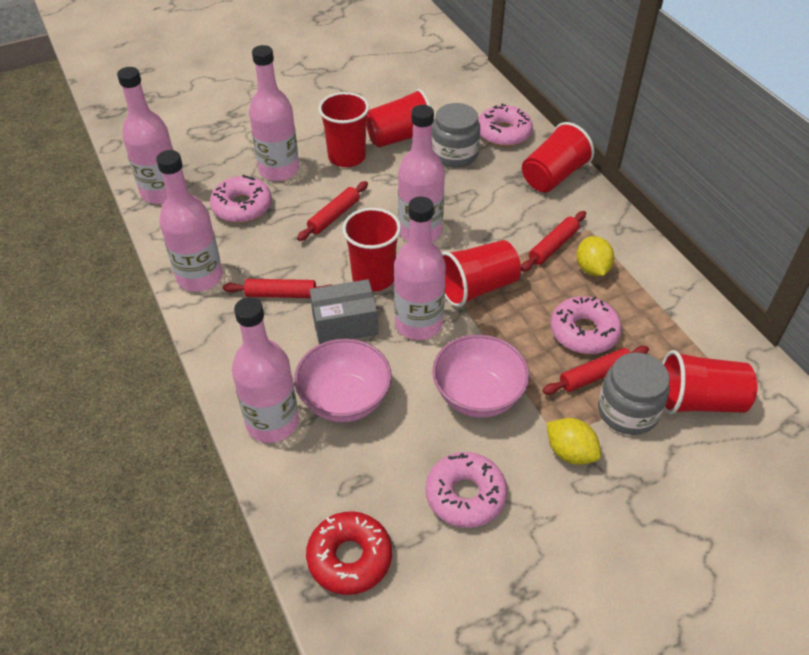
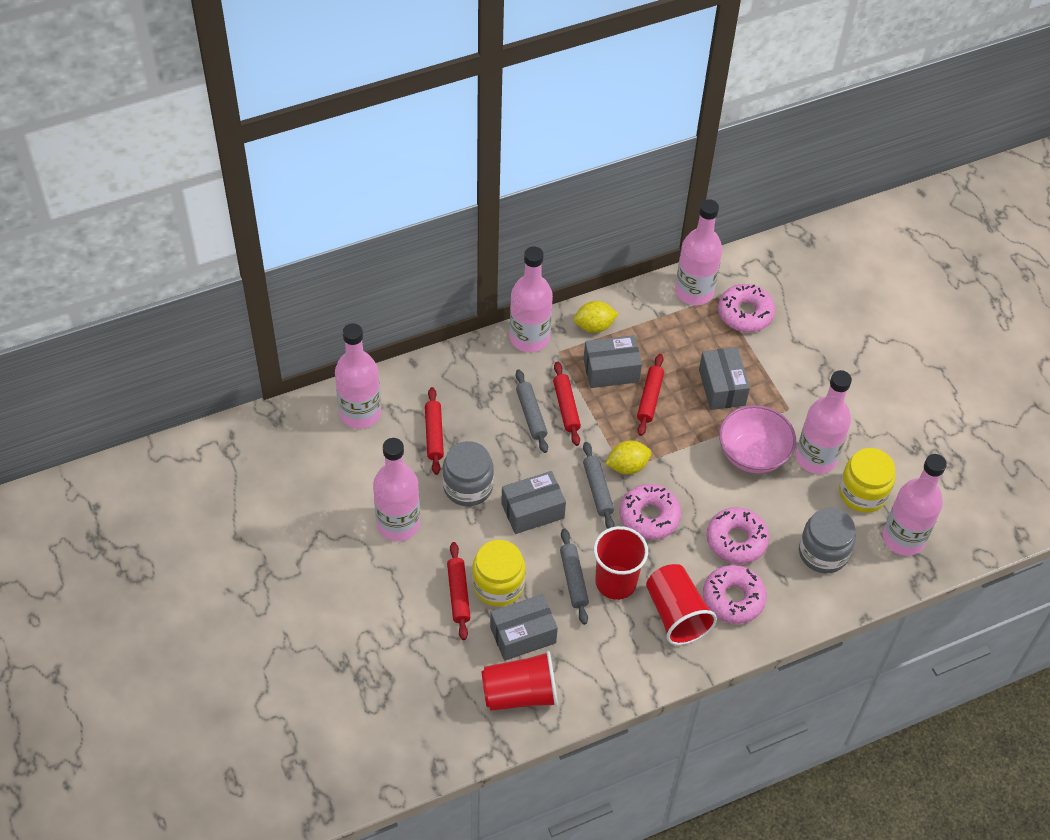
grey box: 1 -> 4
grey rolling pin: 0 -> 3
pink bowl: 2 -> 1
red cup: 6 -> 3
red donut: 1 -> 0
yellow jar: 0 -> 2

